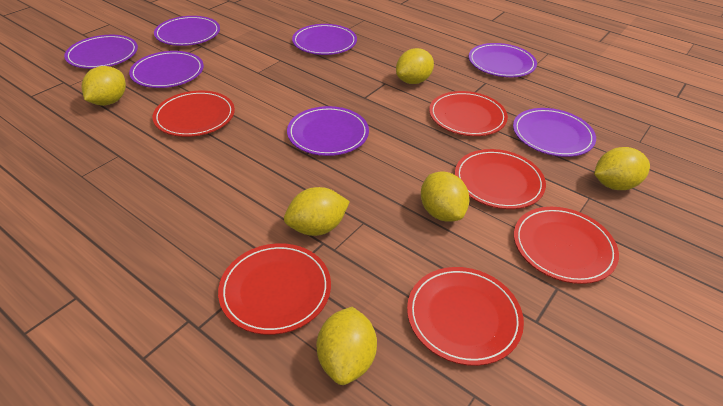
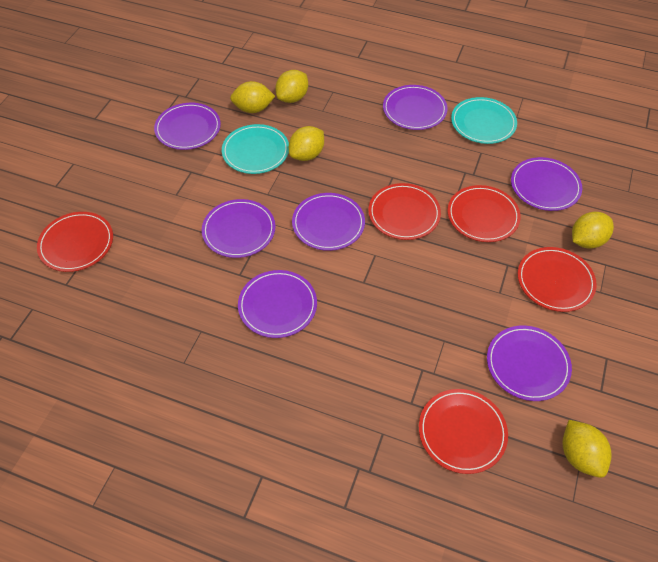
red plate: 6 -> 5
turquoise plate: 0 -> 2
yellow lemon: 6 -> 5

